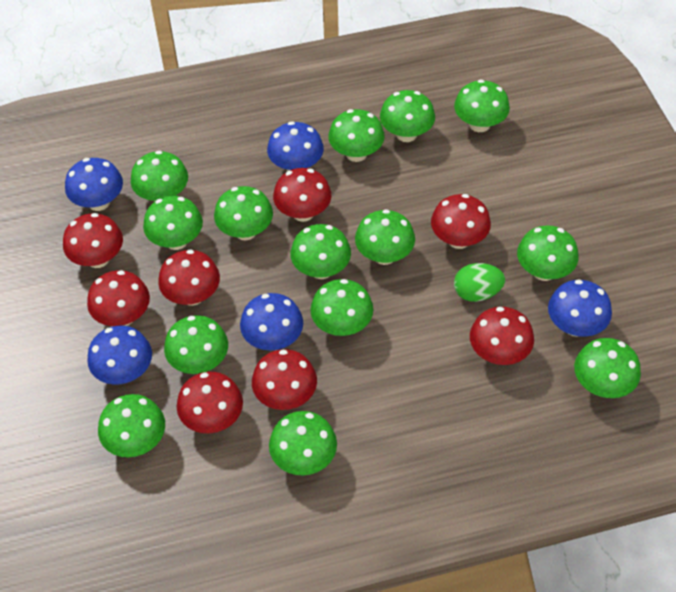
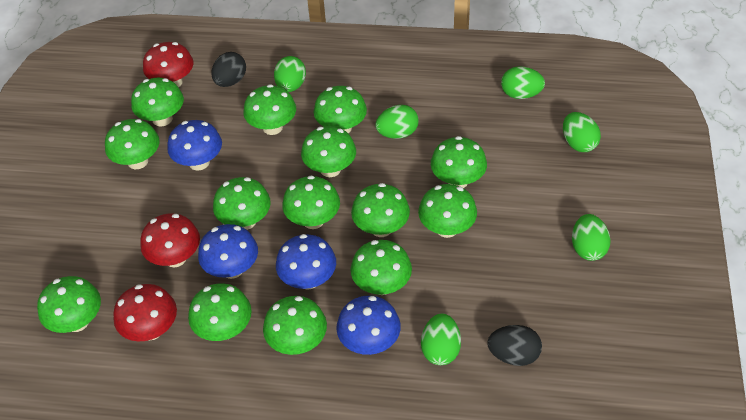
black egg: 0 -> 2
blue mushroom: 5 -> 4
green egg: 1 -> 6
red mushroom: 8 -> 3

